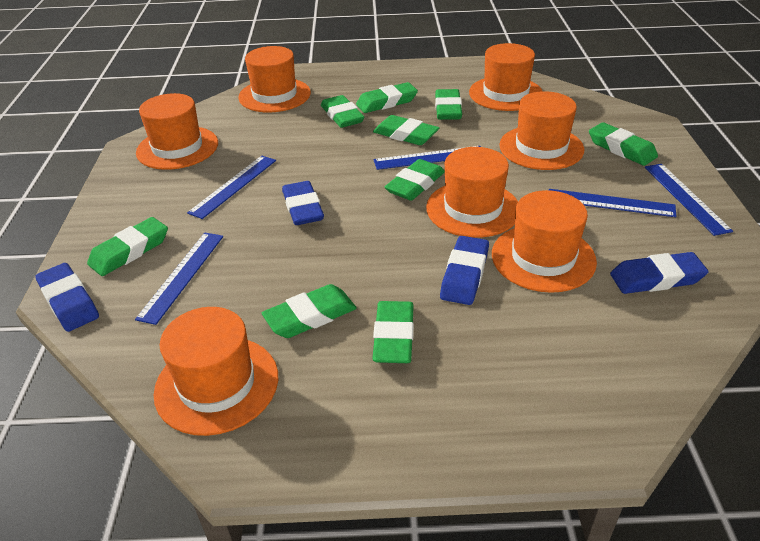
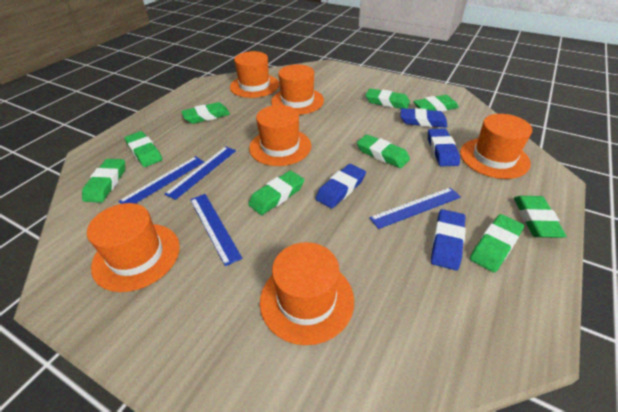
blue ruler: 5 -> 4
orange hat: 7 -> 6

